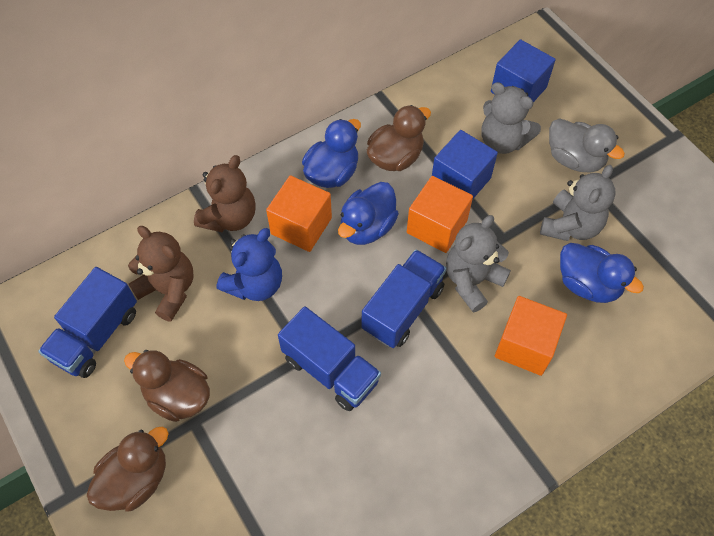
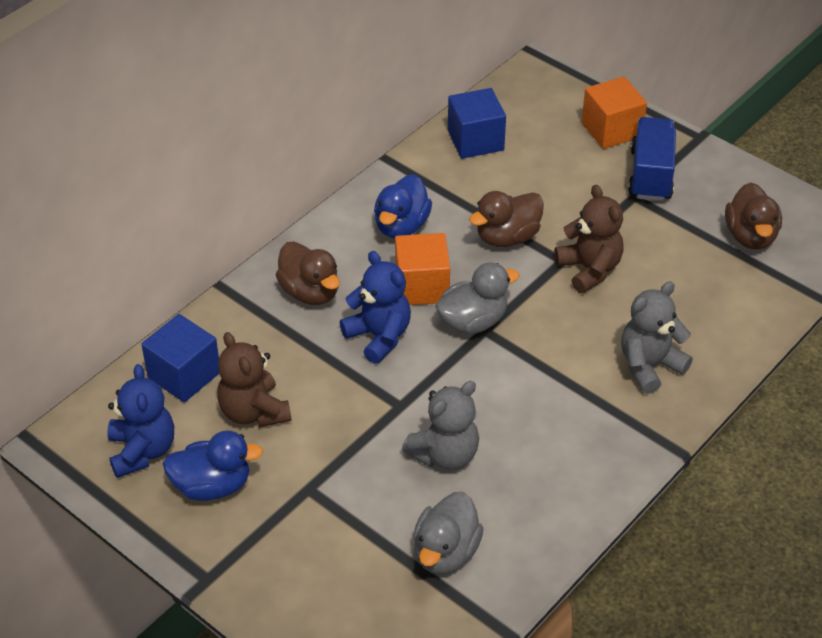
blue duck: 3 -> 2
blue teddy bear: 1 -> 2
blue truck: 3 -> 1
grey duck: 1 -> 2
grey teddy bear: 3 -> 2
orange cube: 3 -> 2

